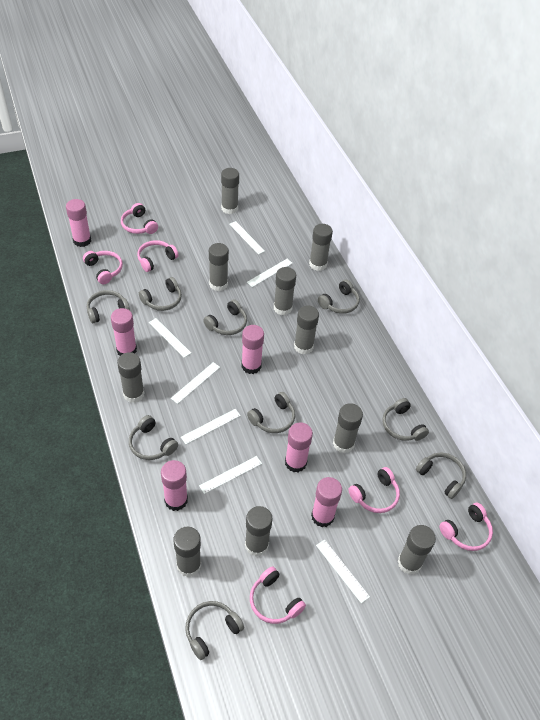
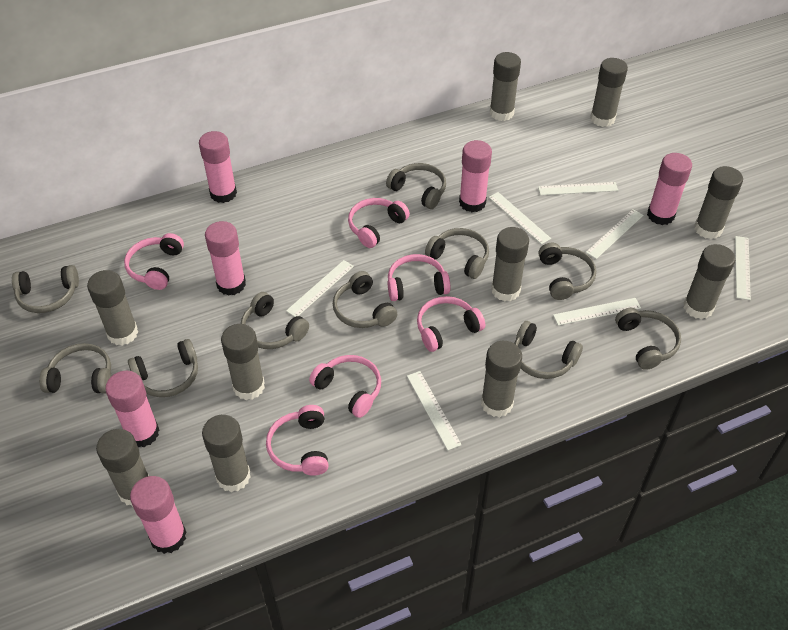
grey headphones: 9 -> 10

